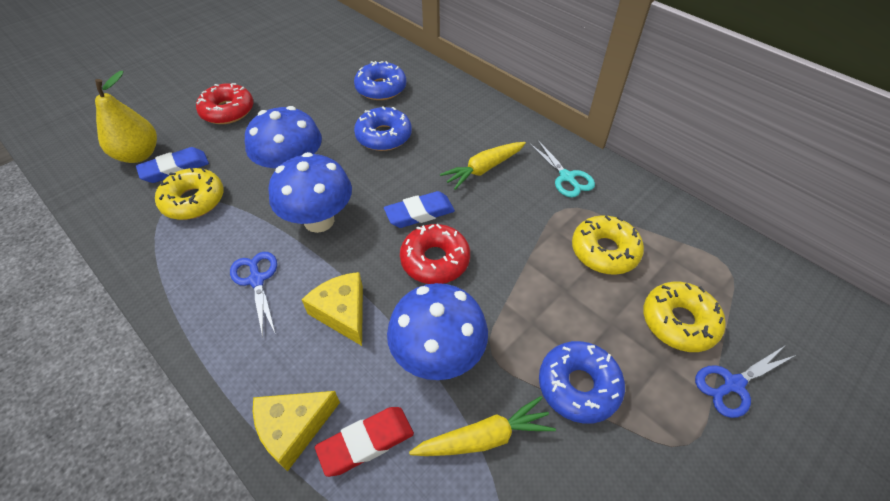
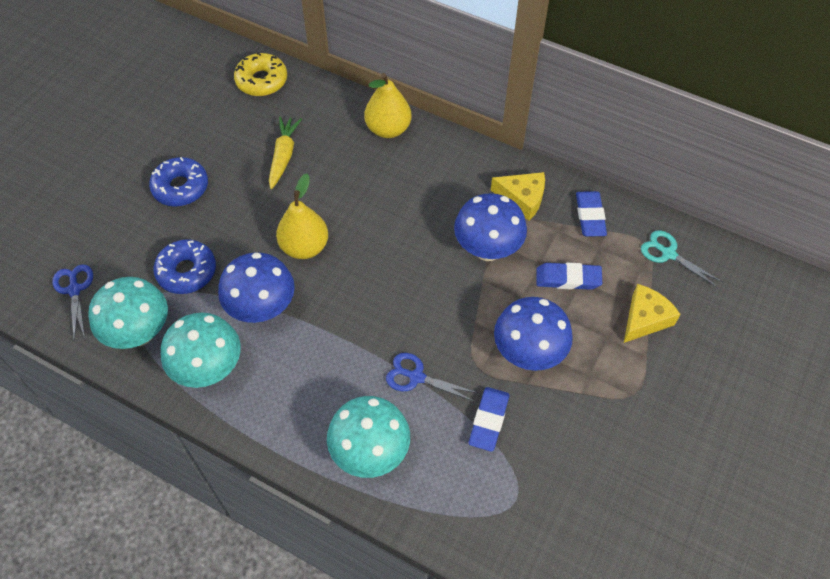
blue donut: 3 -> 2
blue eraser: 2 -> 3
red donut: 2 -> 0
red eraser: 1 -> 0
turquoise mushroom: 0 -> 3
yellow carrot: 2 -> 1
yellow donut: 3 -> 1
yellow pear: 1 -> 2

